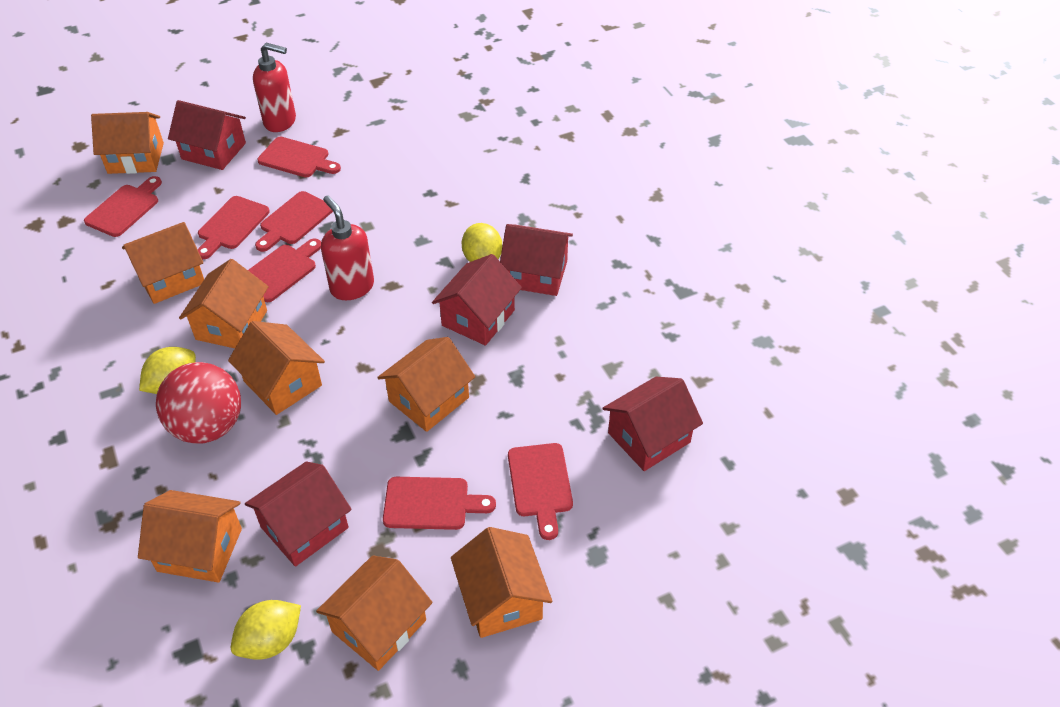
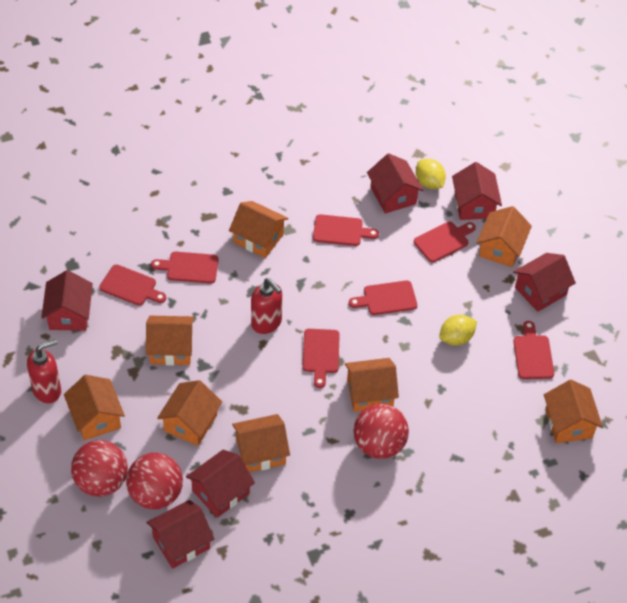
red ball: 1 -> 3
red house: 5 -> 6
yellow lemon: 3 -> 2

